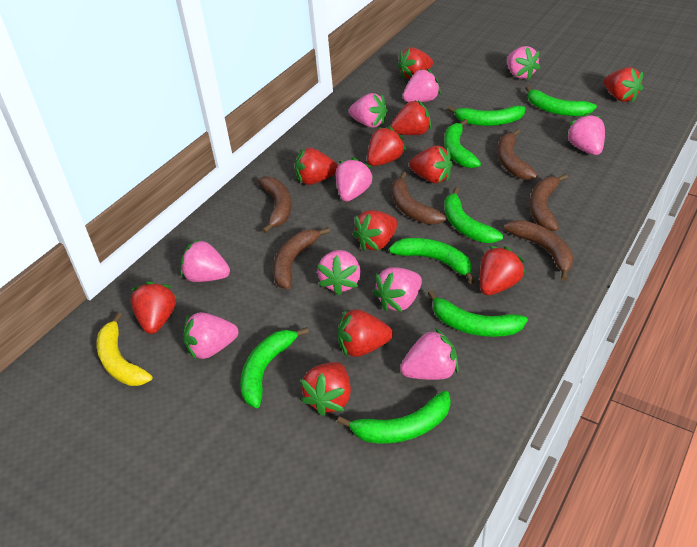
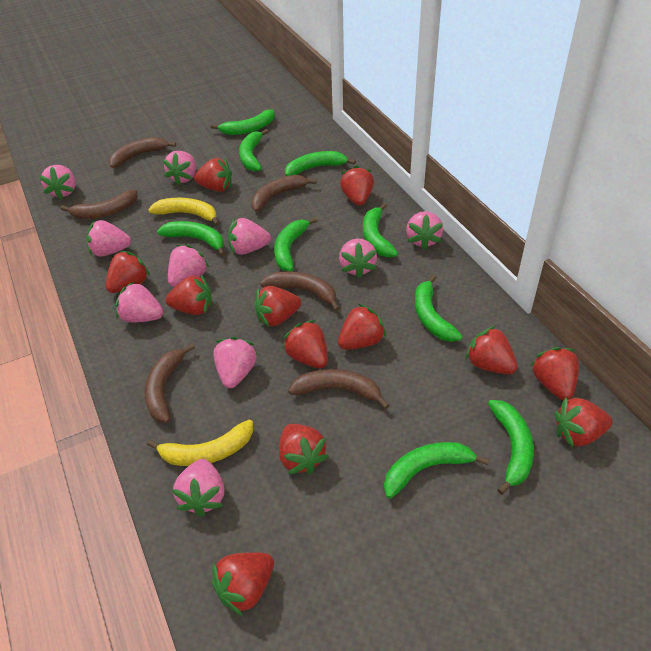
green banana: 8 -> 9
red strawberry: 11 -> 12
yellow banana: 1 -> 2

